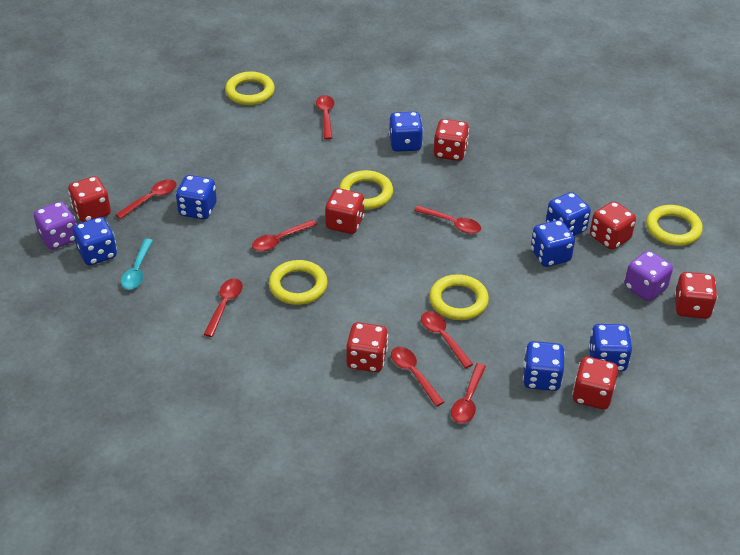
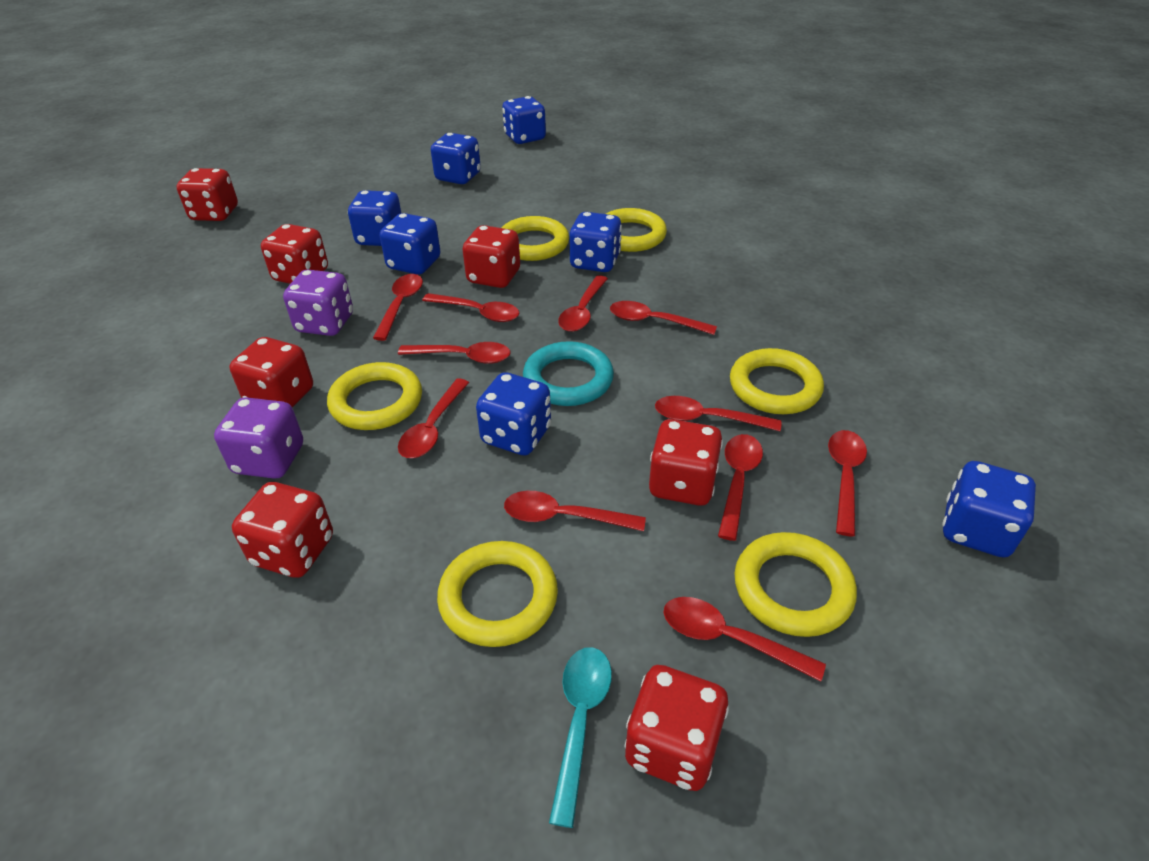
red spoon: 8 -> 11
turquoise ring: 0 -> 1
yellow ring: 5 -> 6

